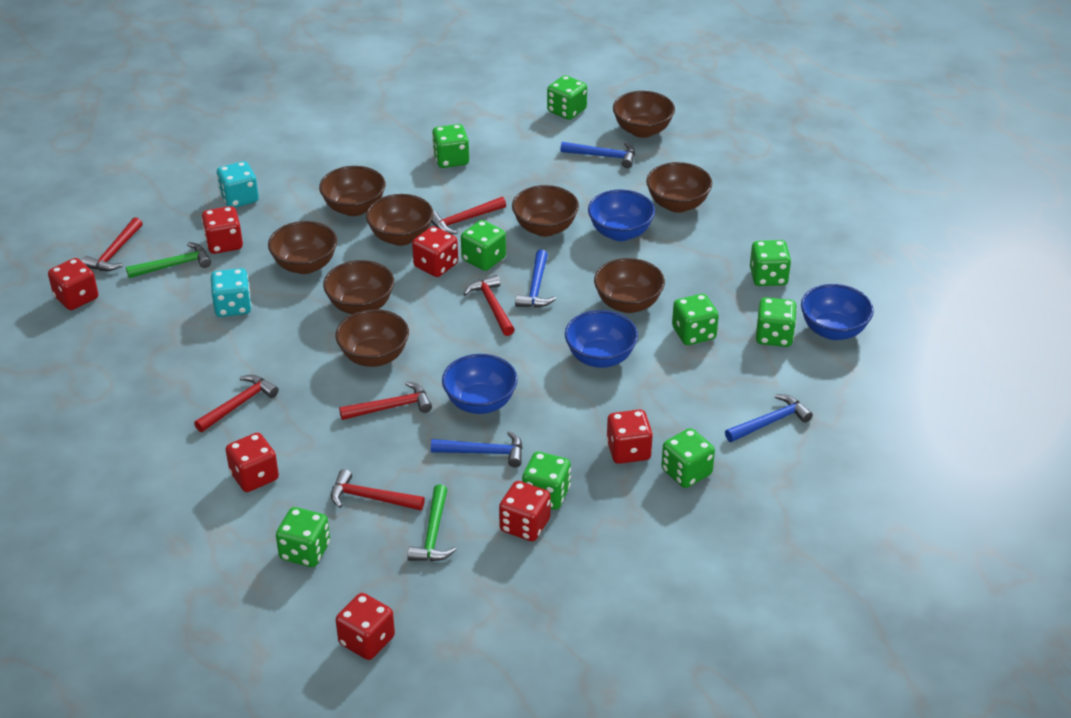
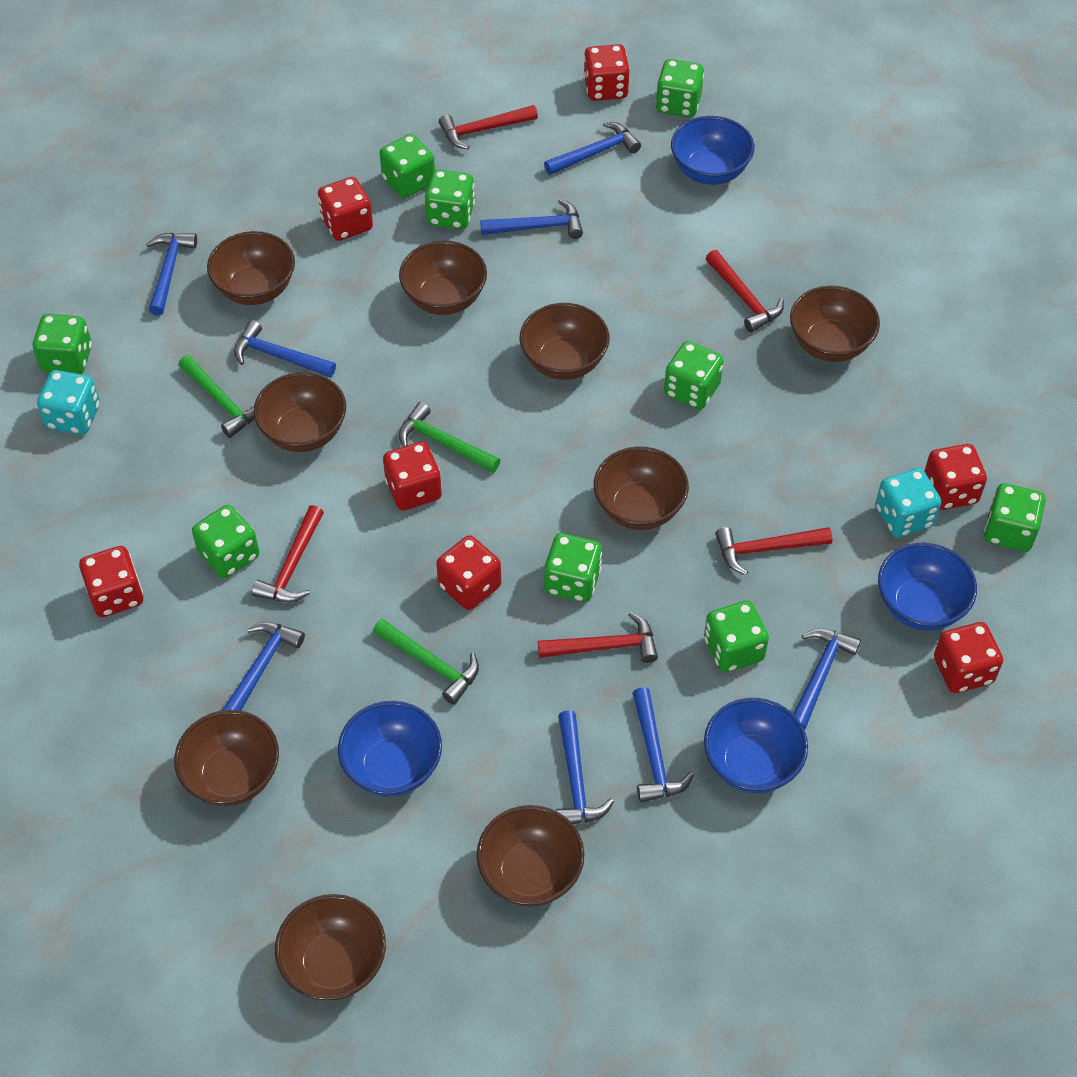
blue hammer: 4 -> 8
green hammer: 2 -> 3
red hammer: 6 -> 5

